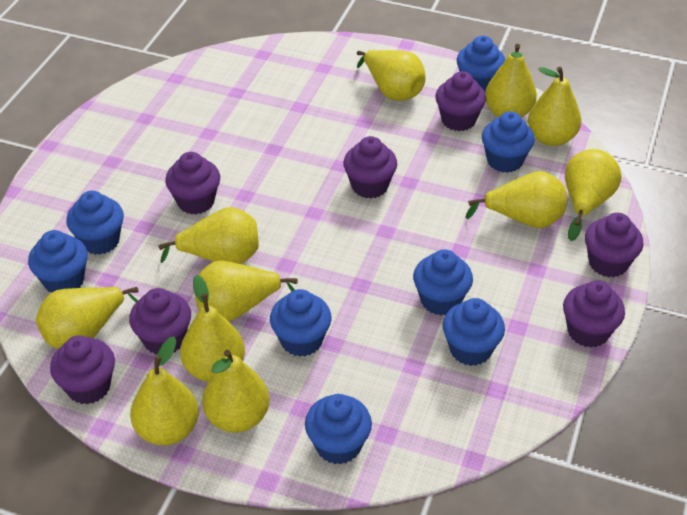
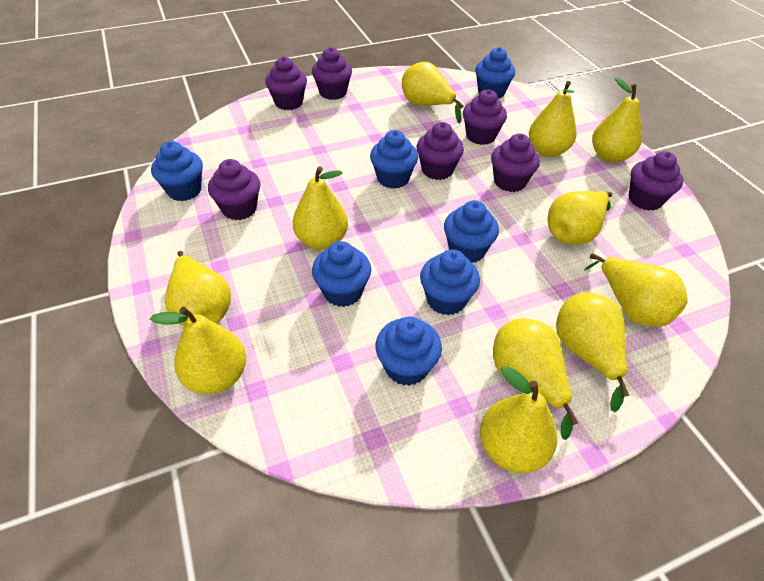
blue cupcake: 8 -> 7

